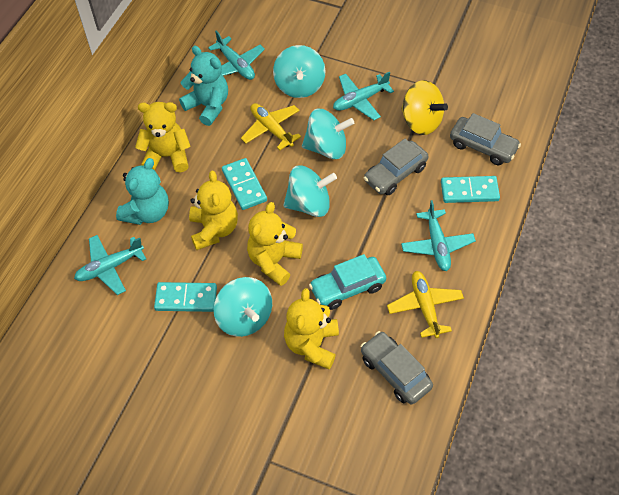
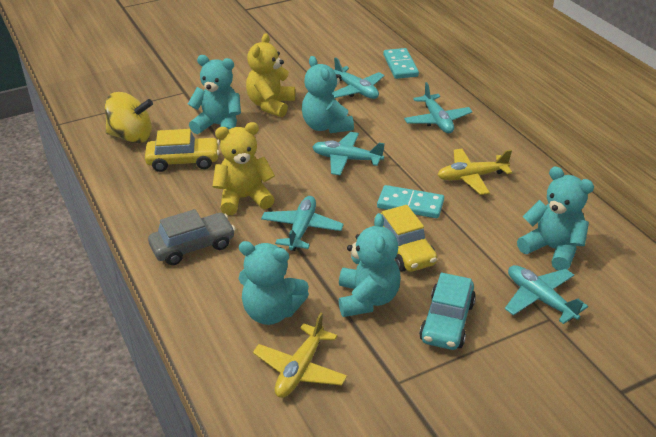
grey car: 3 -> 1
turquoise domino: 3 -> 2
turquoise plane: 4 -> 5
turquoise spinning top: 4 -> 0
turquoise teddy bear: 2 -> 5
yellow car: 0 -> 2
yellow teddy bear: 4 -> 2

